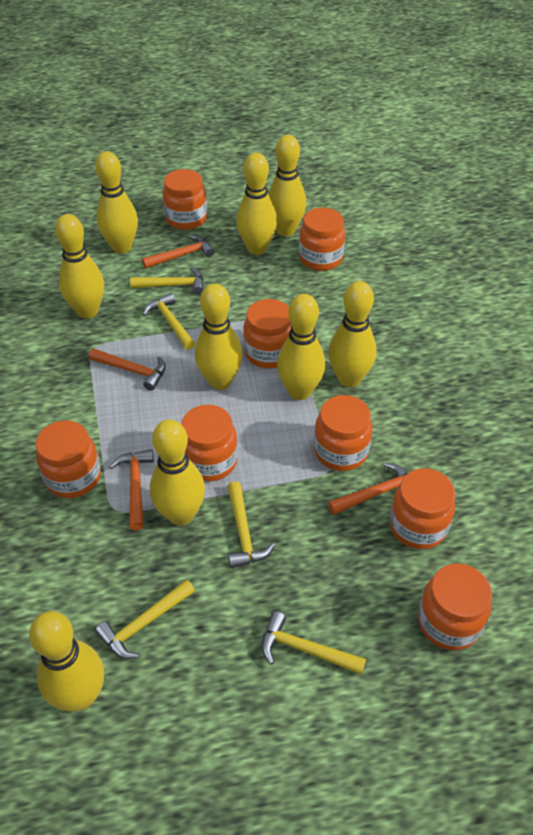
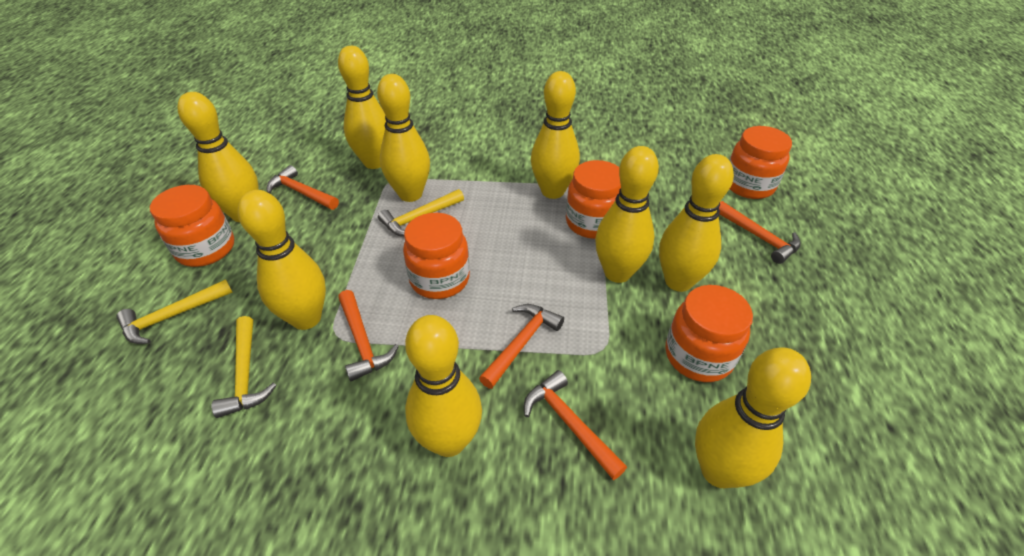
orange hammer: 4 -> 5
orange jar: 8 -> 5
yellow hammer: 5 -> 3

